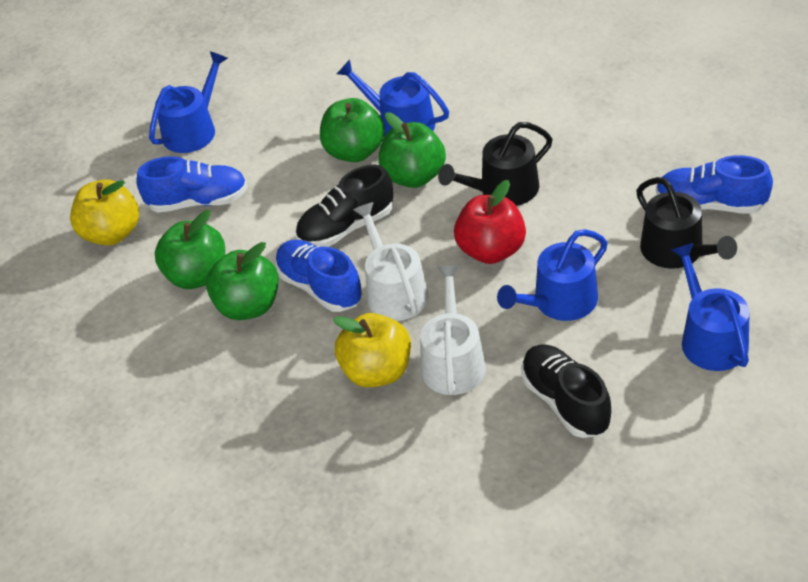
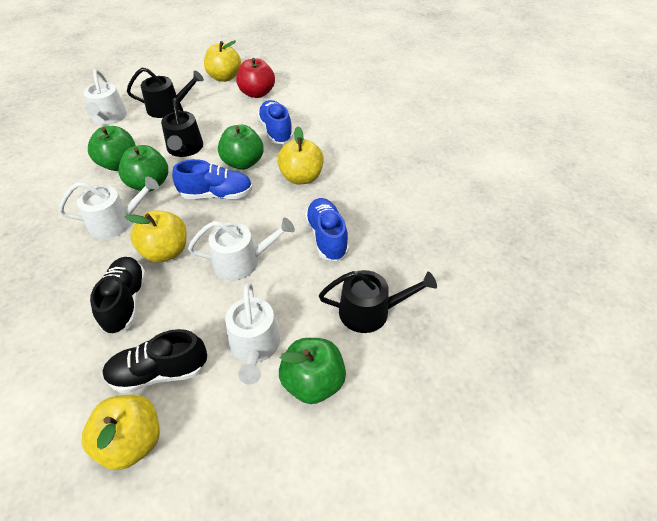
black watering can: 2 -> 3
blue watering can: 4 -> 0
white watering can: 2 -> 4
yellow apple: 2 -> 4

